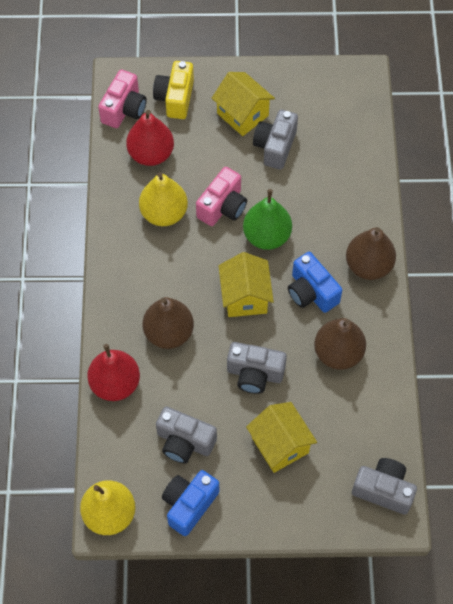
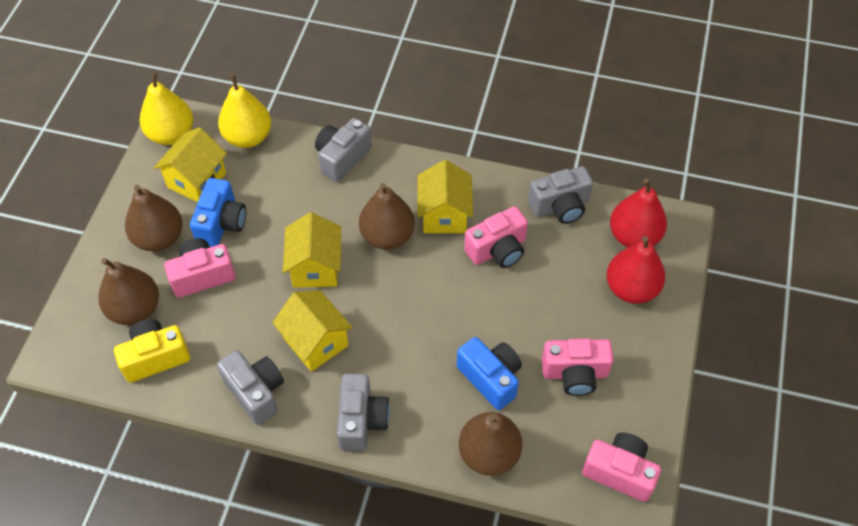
brown pear: 3 -> 4
green pear: 1 -> 0
pink camera: 2 -> 4
yellow house: 3 -> 4

